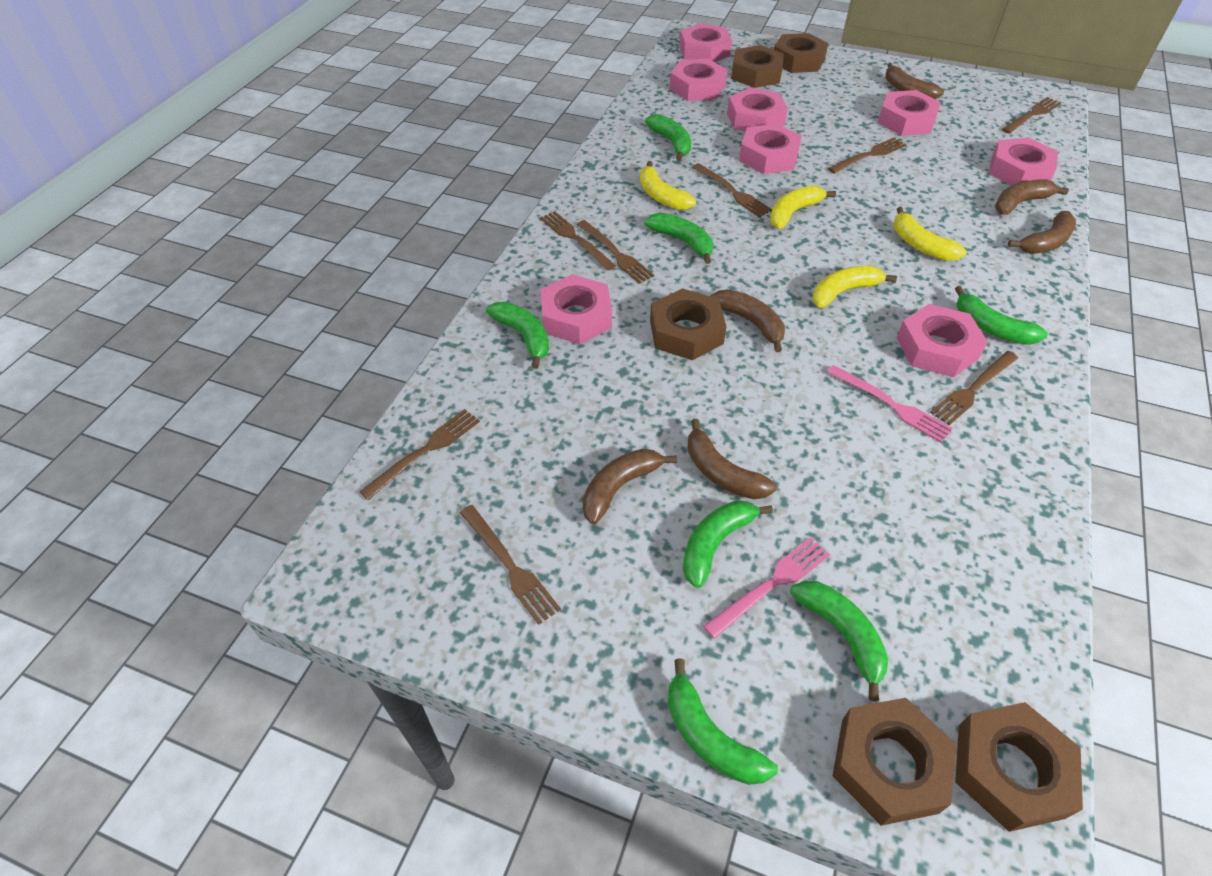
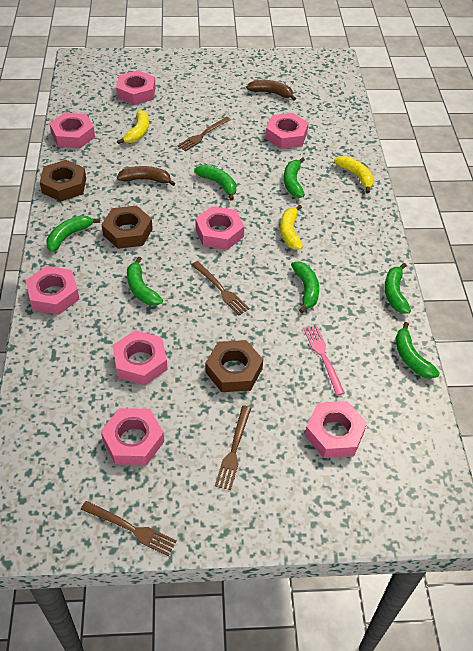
brown banana: 6 -> 2
brown fork: 8 -> 4
brown nut: 5 -> 3
pink fork: 2 -> 1
yellow banana: 4 -> 3

